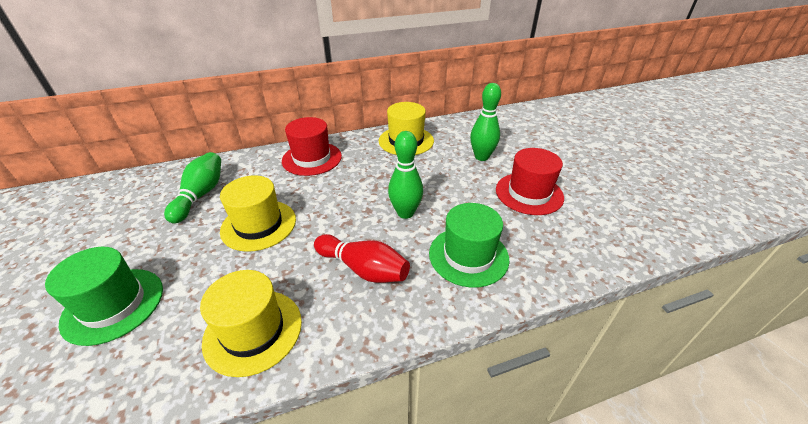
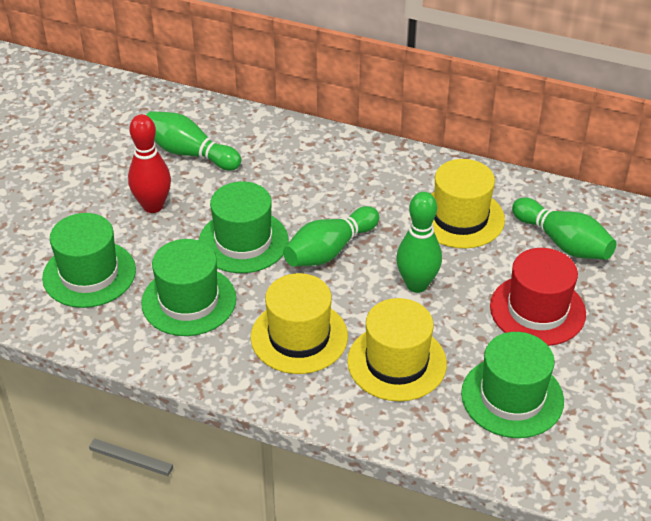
green bowling pin: 3 -> 4
green hat: 2 -> 4
red hat: 2 -> 1

